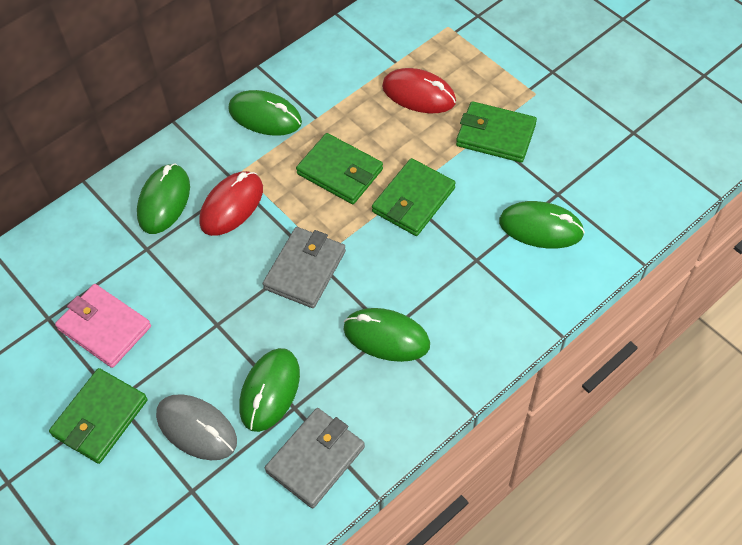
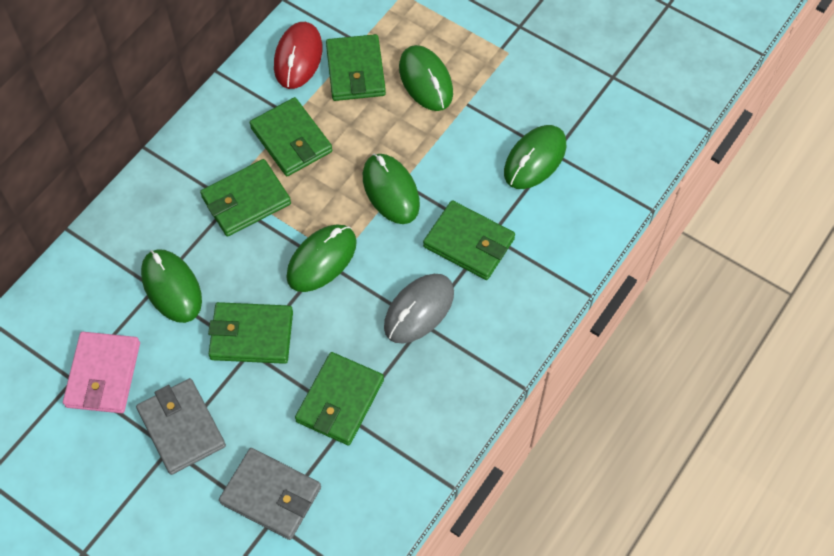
green wallet: 4 -> 6
red mouse: 2 -> 1

